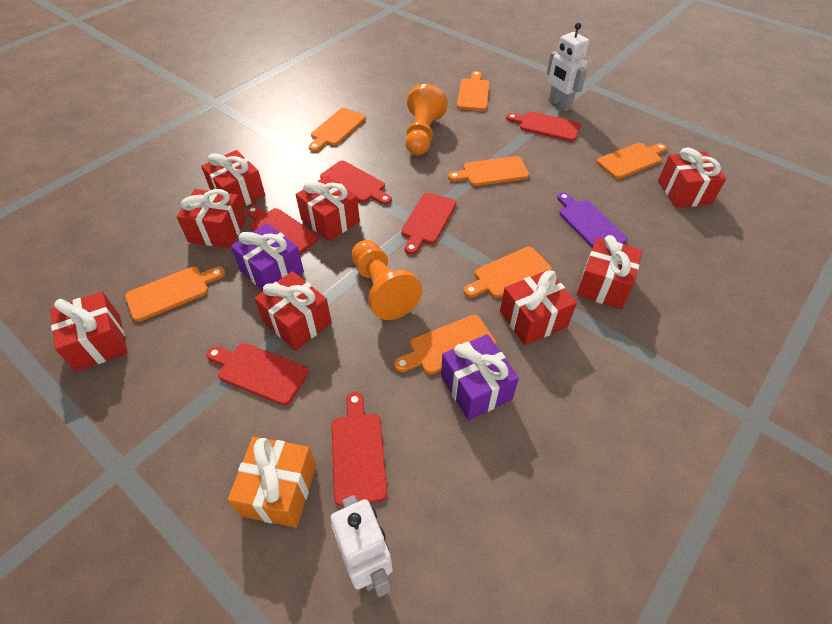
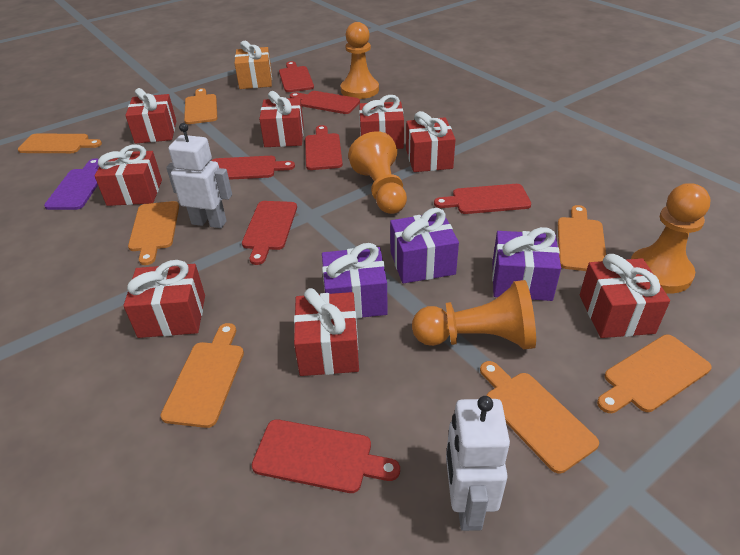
orange pawn: 2 -> 4
purple gift: 2 -> 3
red cutting board: 6 -> 7

